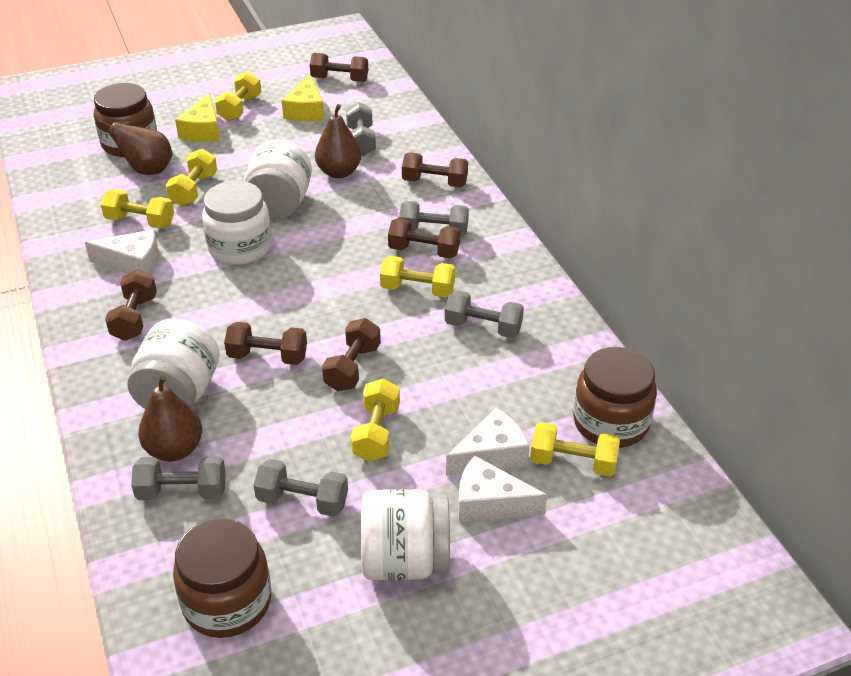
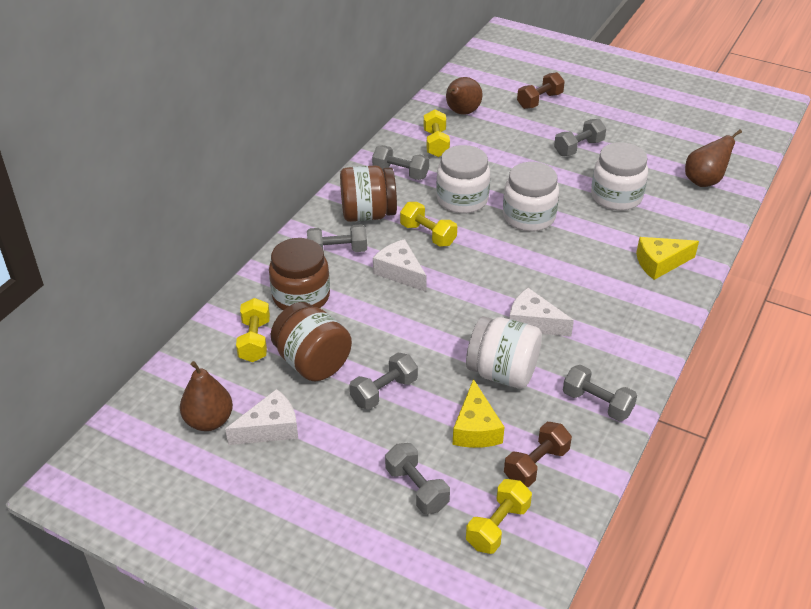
brown dumbbell: 6 -> 2
grey dumbbell: 5 -> 6
yellow dumbbell: 6 -> 4

